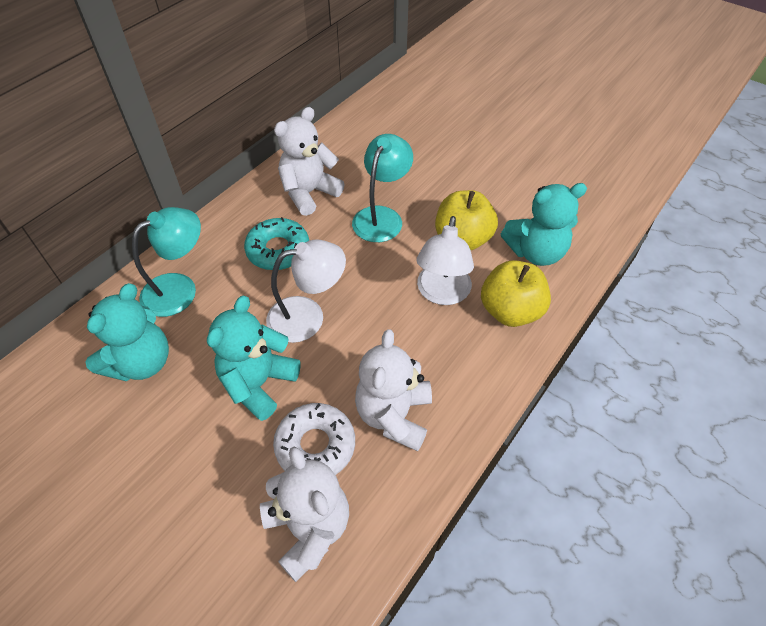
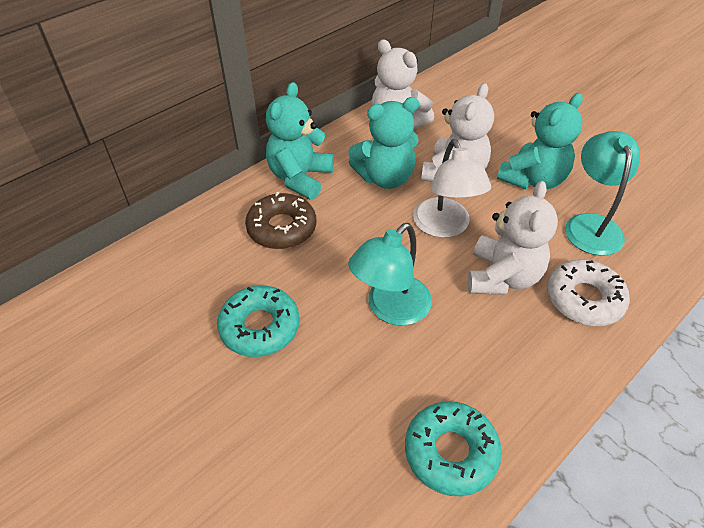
brown donut: 0 -> 1
turquoise donut: 1 -> 2
white lamp: 2 -> 1
yellow apple: 2 -> 0

